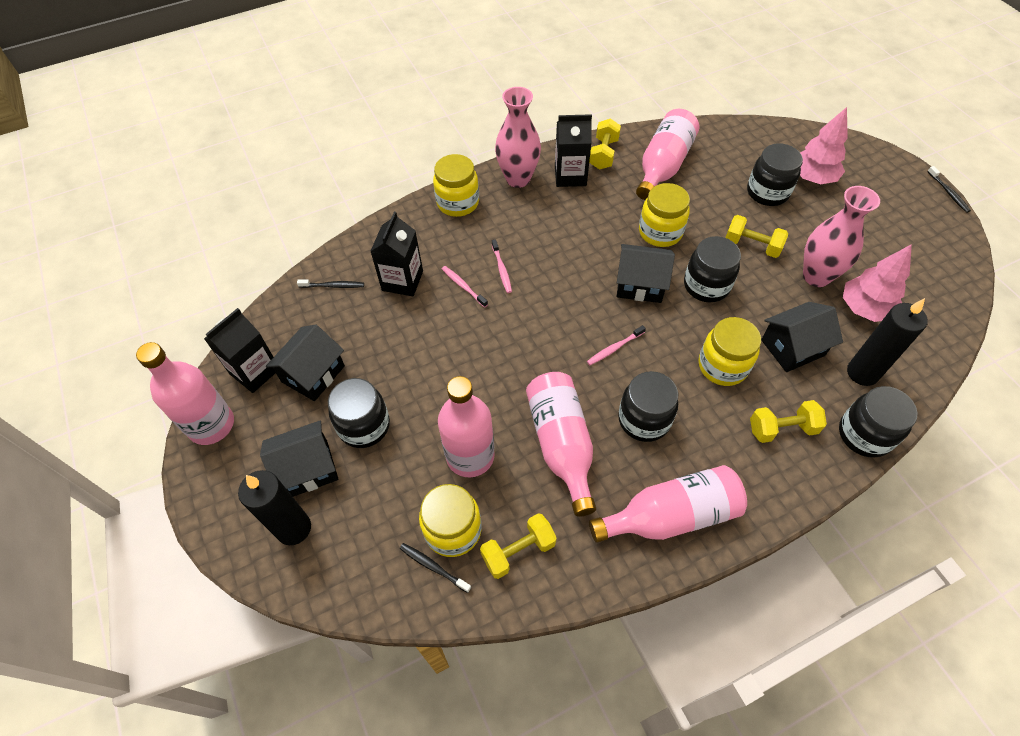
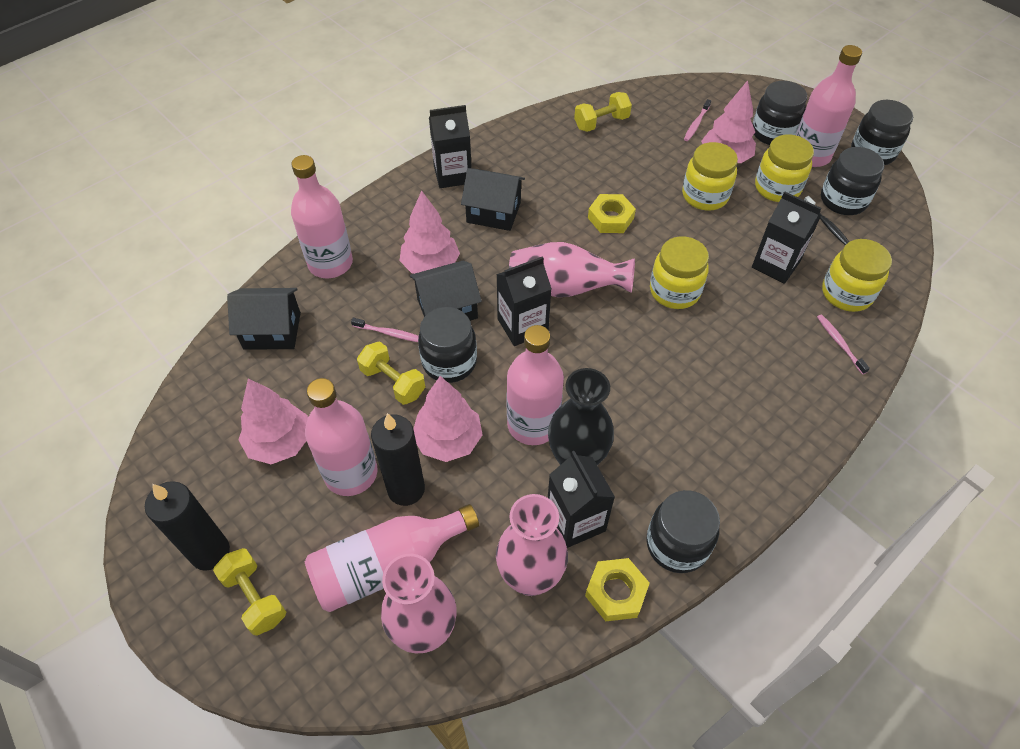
black carton: 3 -> 4
black house: 4 -> 3
black toothbrush: 3 -> 1
black vase: 0 -> 1
pink tree: 2 -> 4
pink vase: 2 -> 3
yellow dumbbell: 4 -> 3
yellow nut: 0 -> 2

